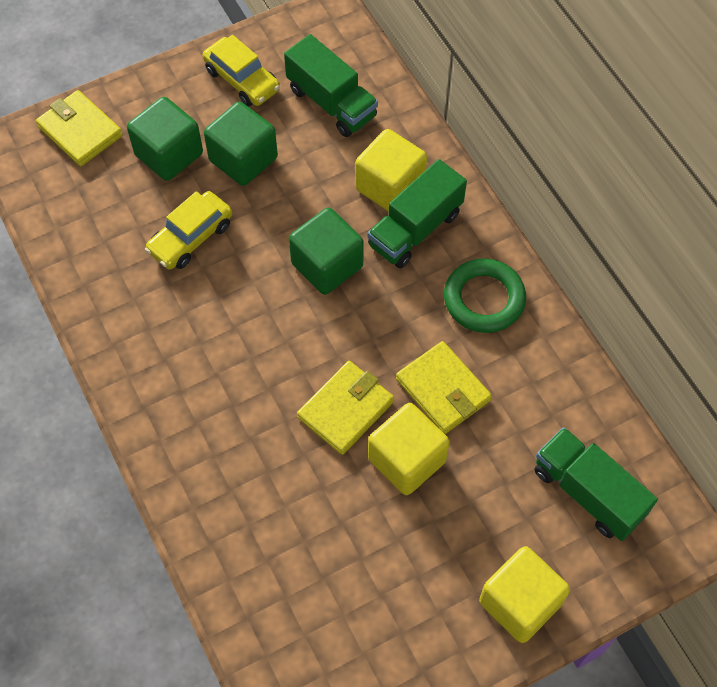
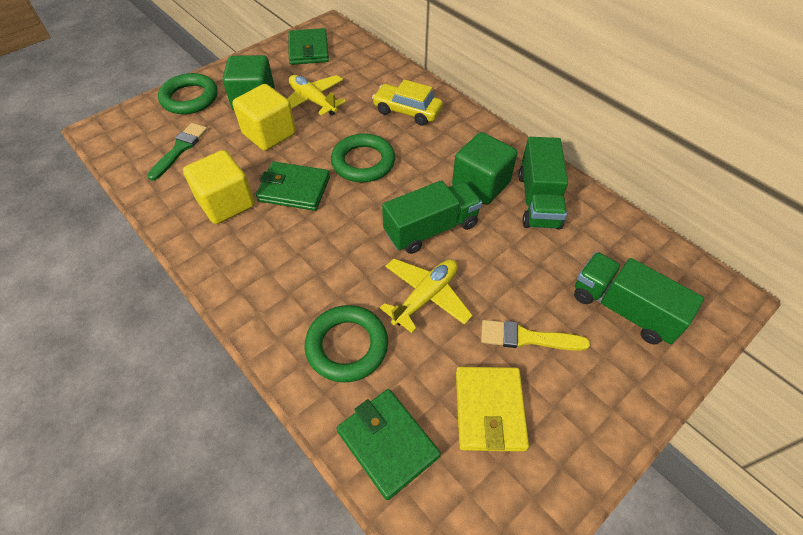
green brush: 0 -> 1
green cube: 3 -> 2
green ring: 1 -> 3
green wallet: 0 -> 3
yellow brush: 0 -> 1
yellow car: 2 -> 1
yellow cube: 3 -> 2
yellow plane: 0 -> 2
yellow wallet: 3 -> 1

